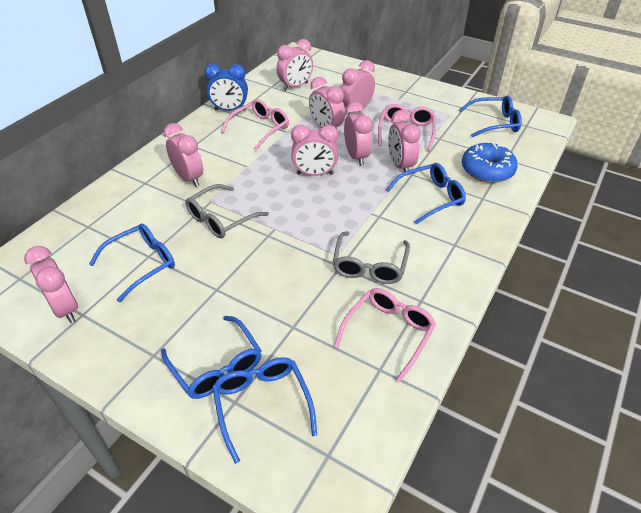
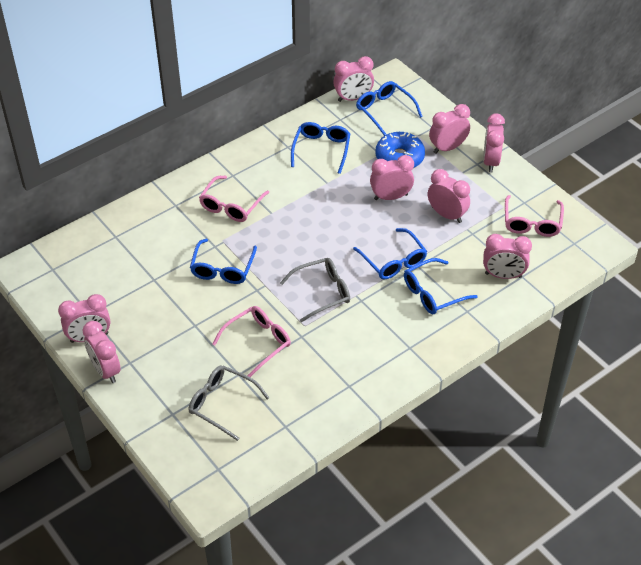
blue clock: 1 -> 0

